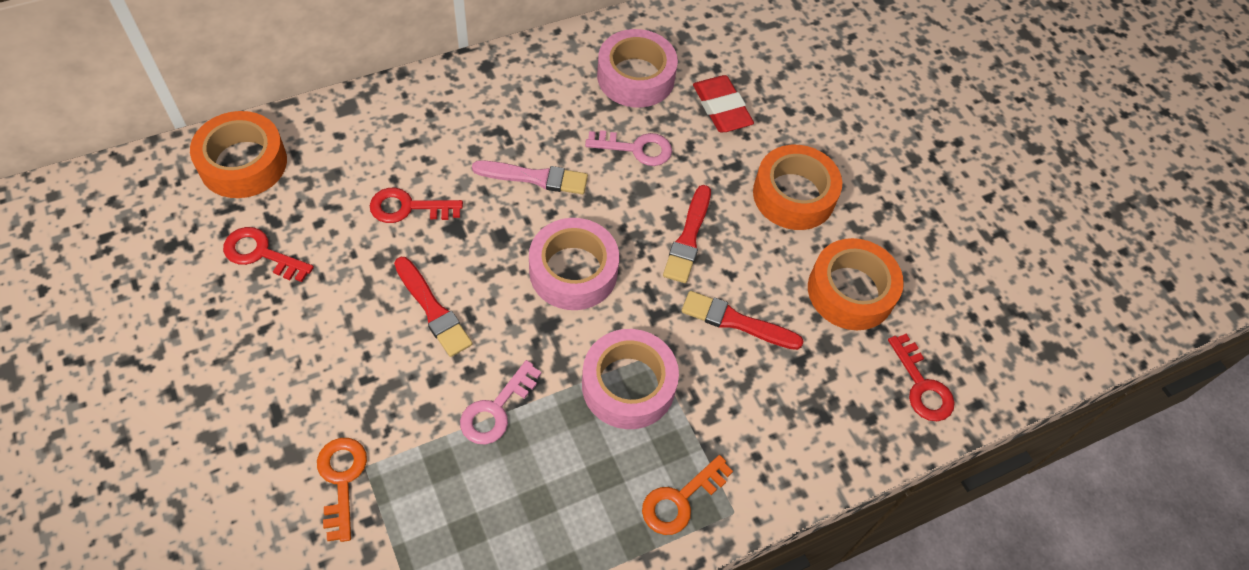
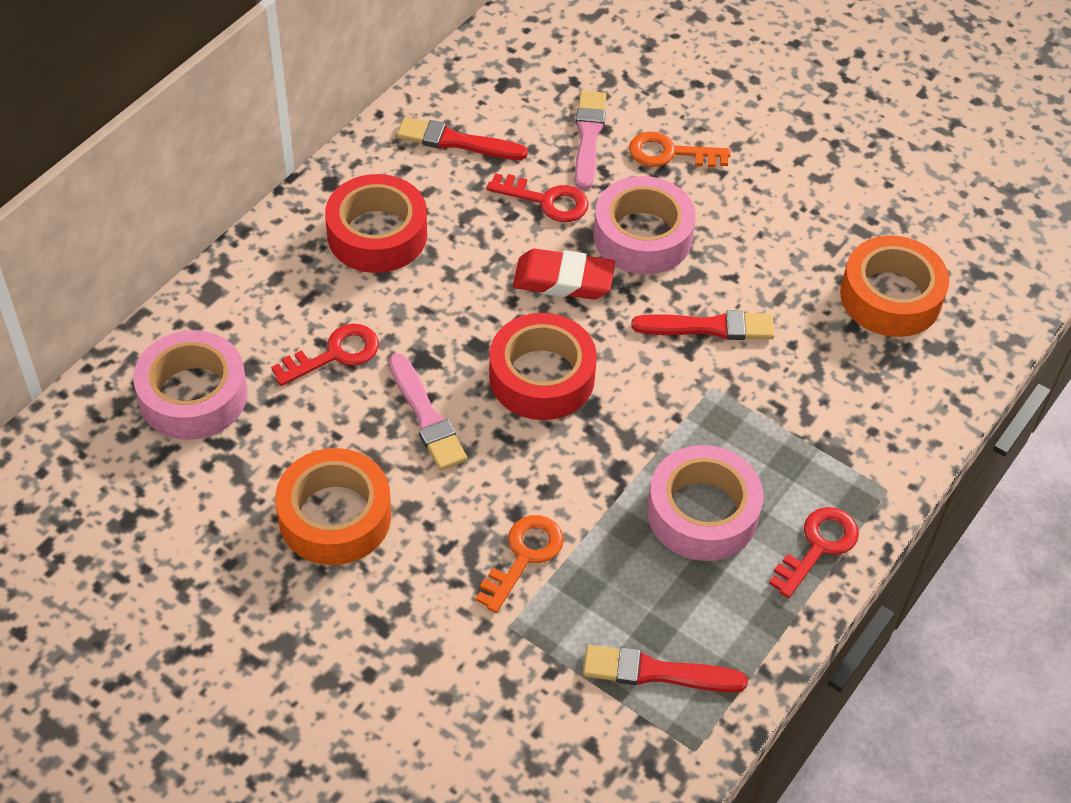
orange tape: 3 -> 2
pink brush: 1 -> 2
pink key: 2 -> 0
red tape: 0 -> 2

